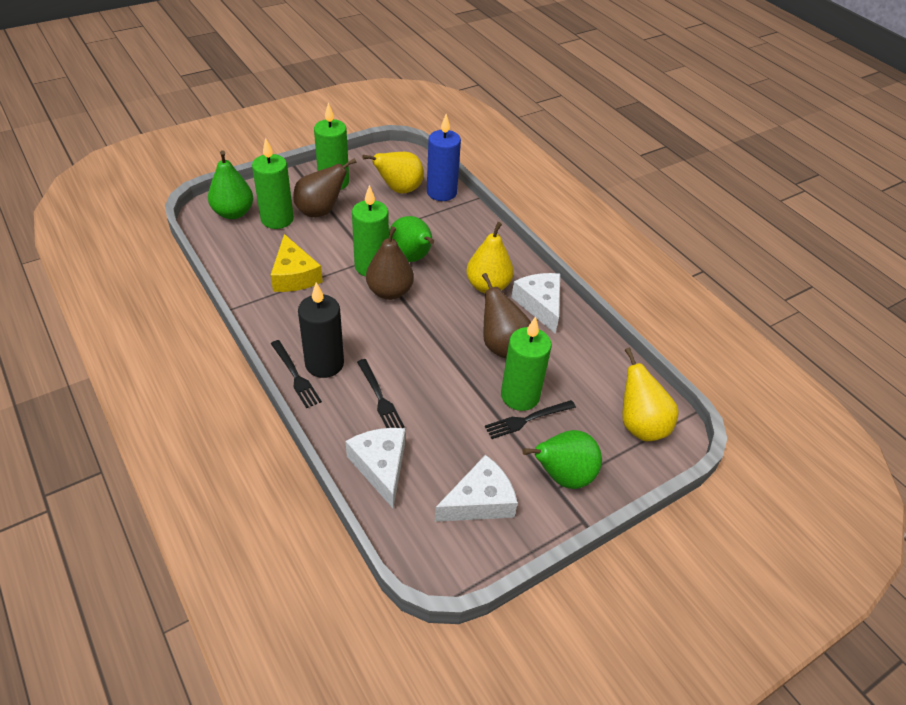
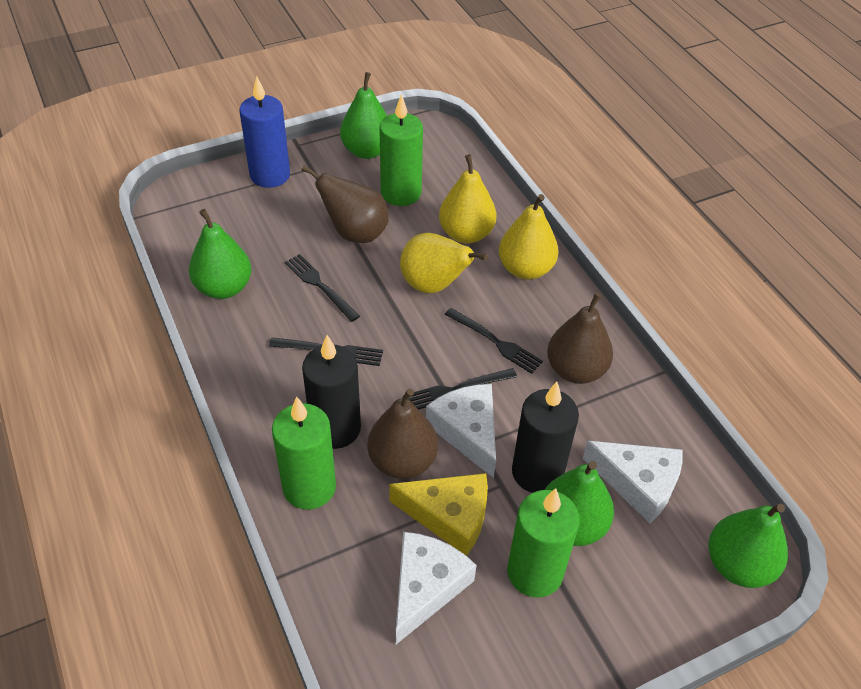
black candle: 1 -> 2
black fork: 3 -> 4
green candle: 4 -> 3
green pear: 3 -> 4

